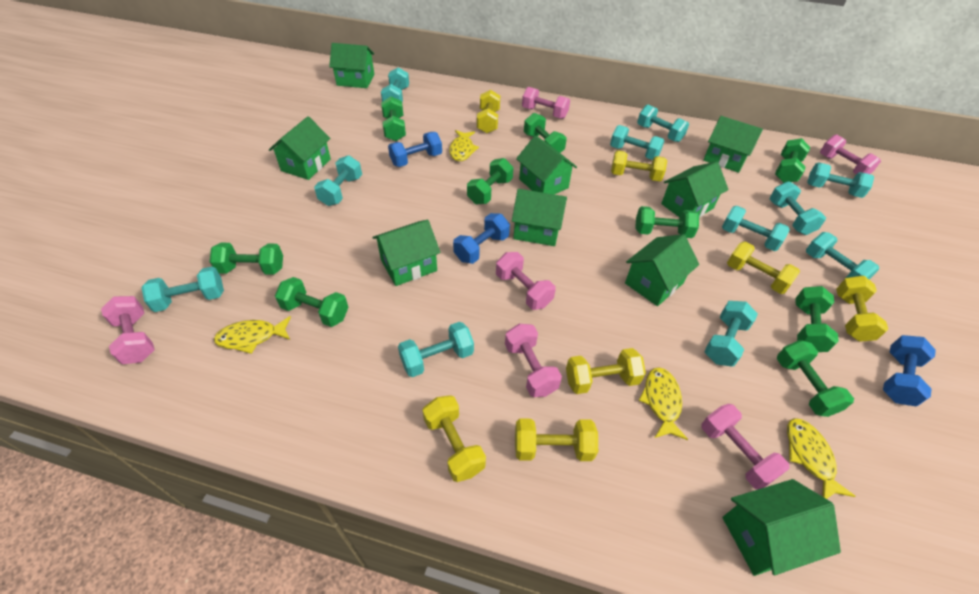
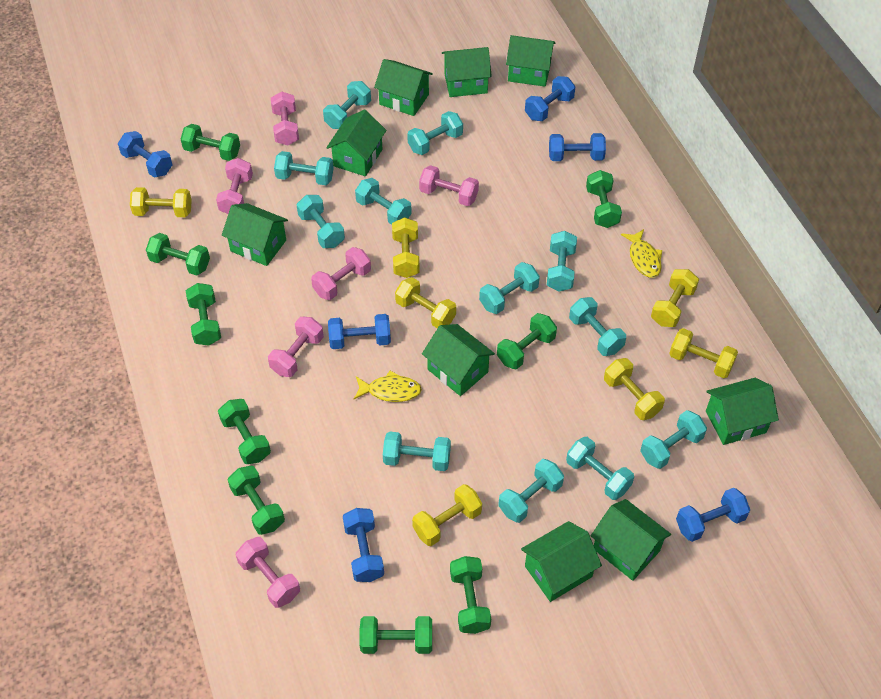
blue dumbbell: 3 -> 6
turquoise dumbbell: 11 -> 12
yellow fish: 4 -> 2

